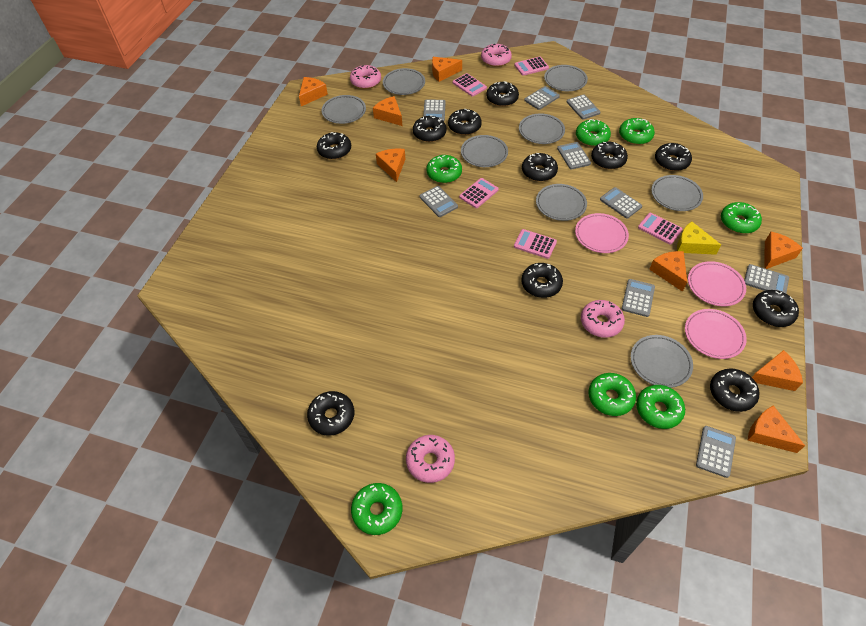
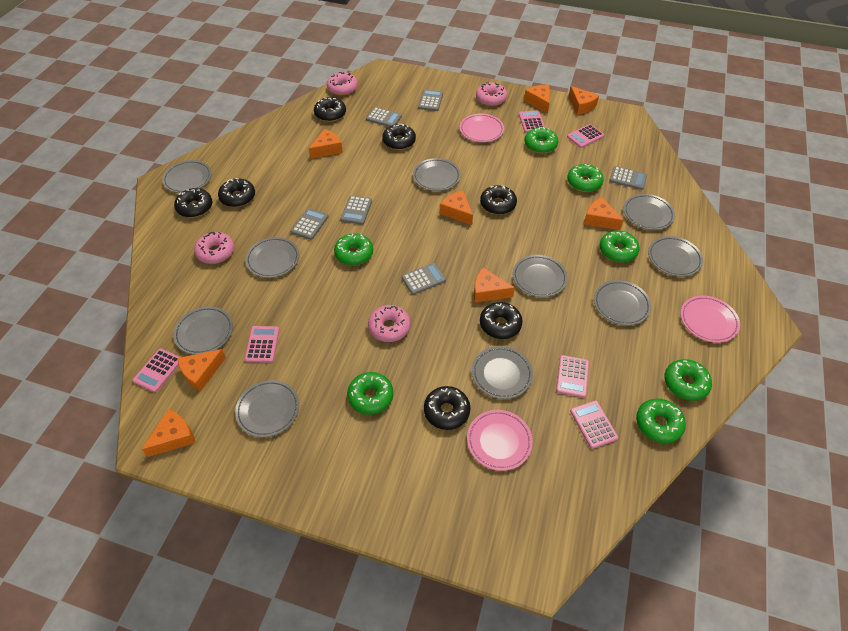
black donut: 11 -> 7
grey calculator: 9 -> 6
grey plate: 8 -> 10
pink calculator: 5 -> 6
yellow cheese: 1 -> 0

